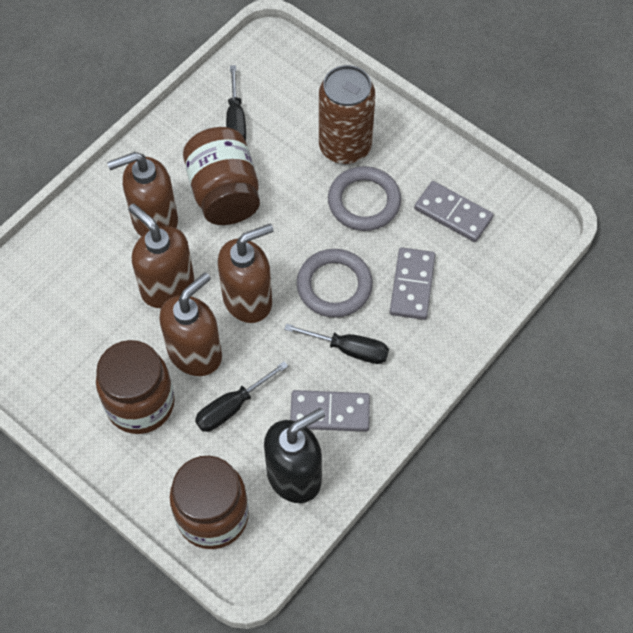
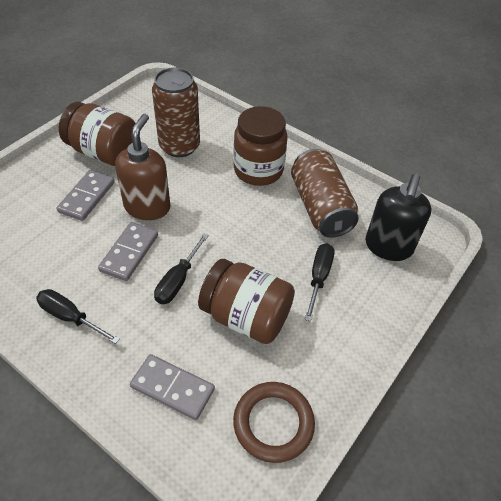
brown can: 1 -> 2
brown ring: 0 -> 1
brown soap dispenser: 4 -> 1
grey ring: 2 -> 0

